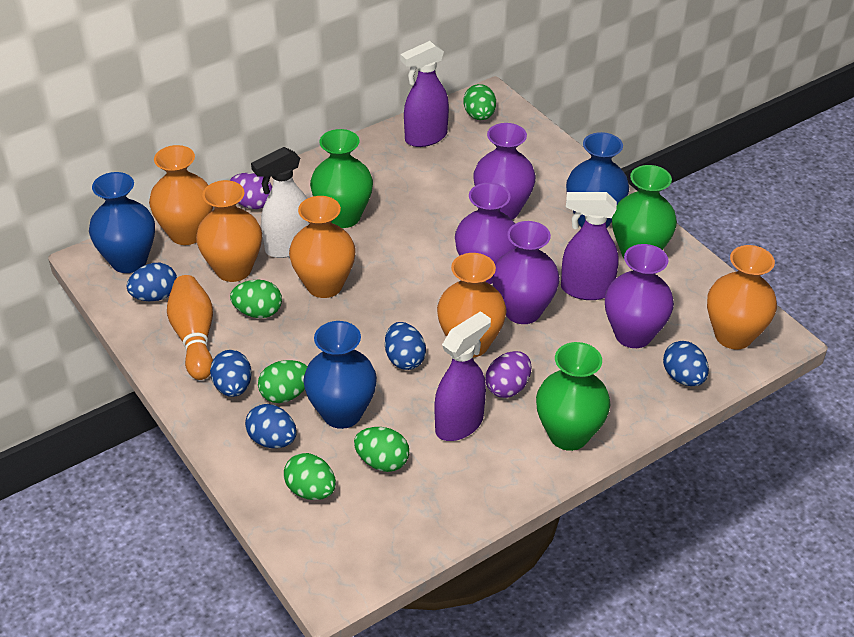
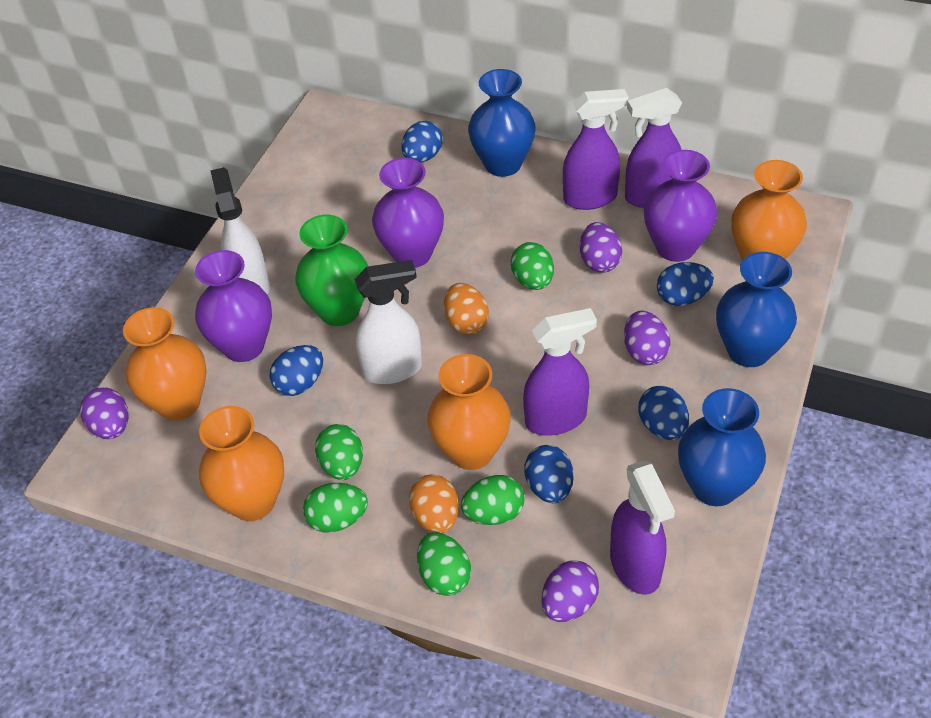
green vase: 3 -> 1
orange bowling pin: 1 -> 0
orange egg: 0 -> 2
orange vase: 5 -> 4
purple egg: 2 -> 4
purple spray bottle: 3 -> 4
purple vase: 4 -> 3
white spray bottle: 1 -> 2

